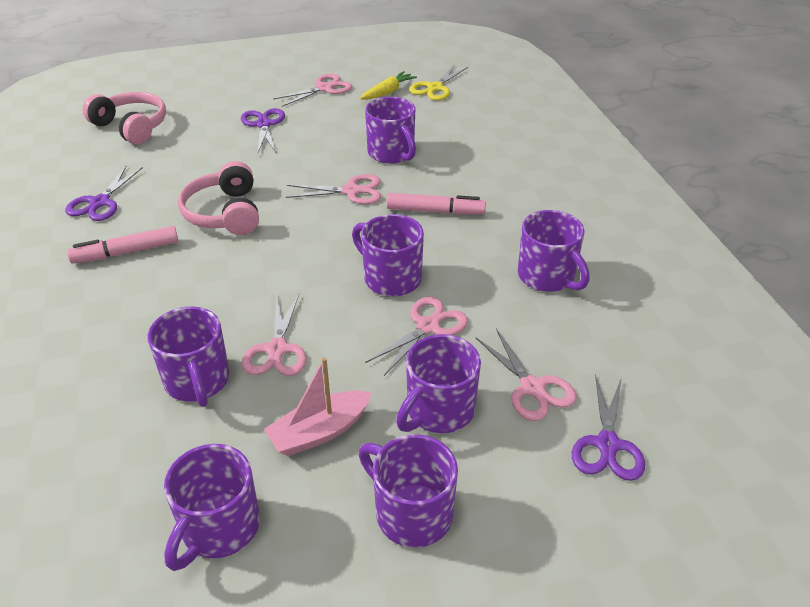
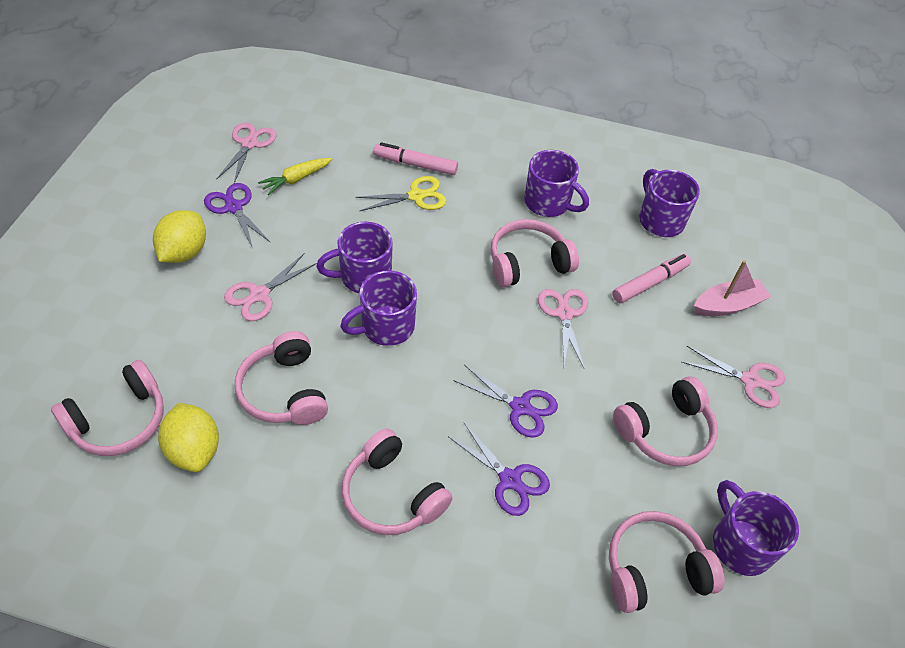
pink headphones: 2 -> 6
pink scissors: 5 -> 4
purple mug: 7 -> 5
yellow lemon: 0 -> 2

